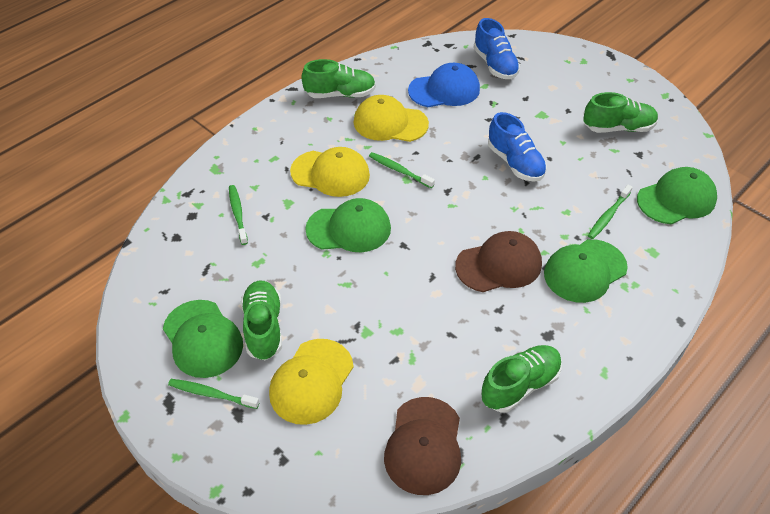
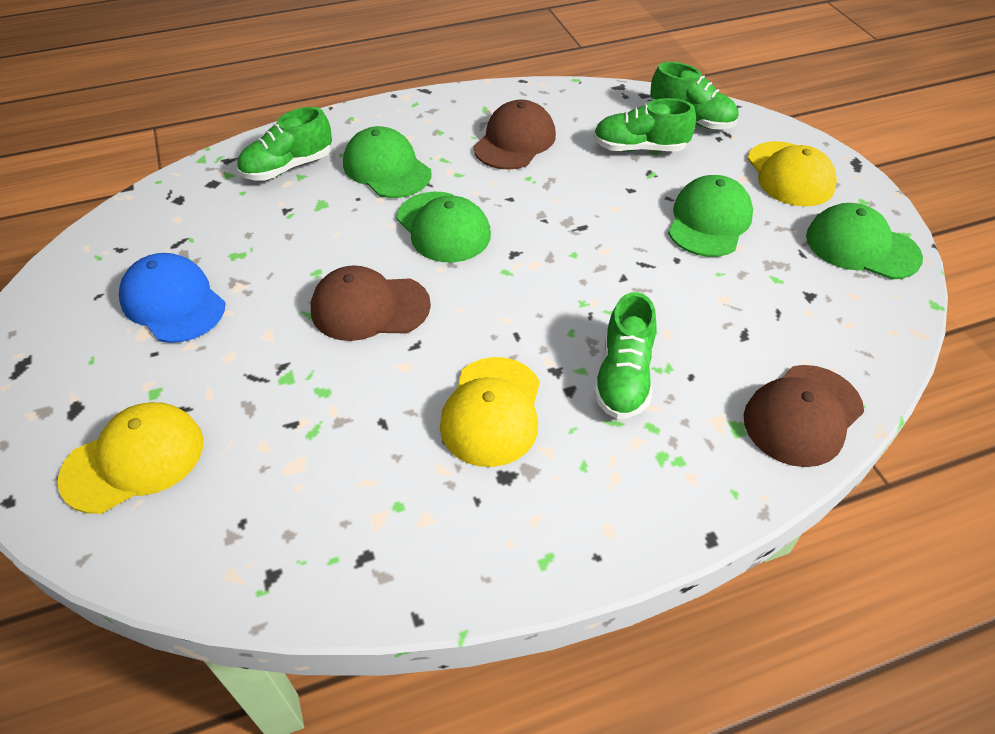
blue shoe: 2 -> 0
brown cap: 2 -> 3
green toothbrush: 4 -> 0

